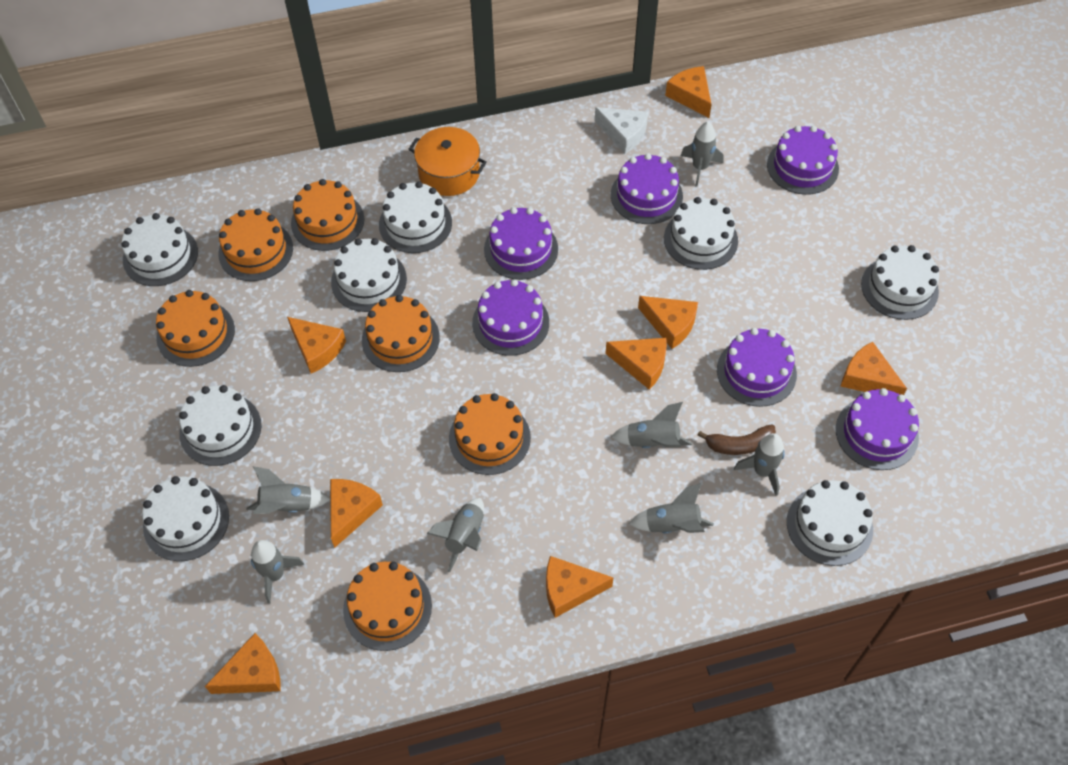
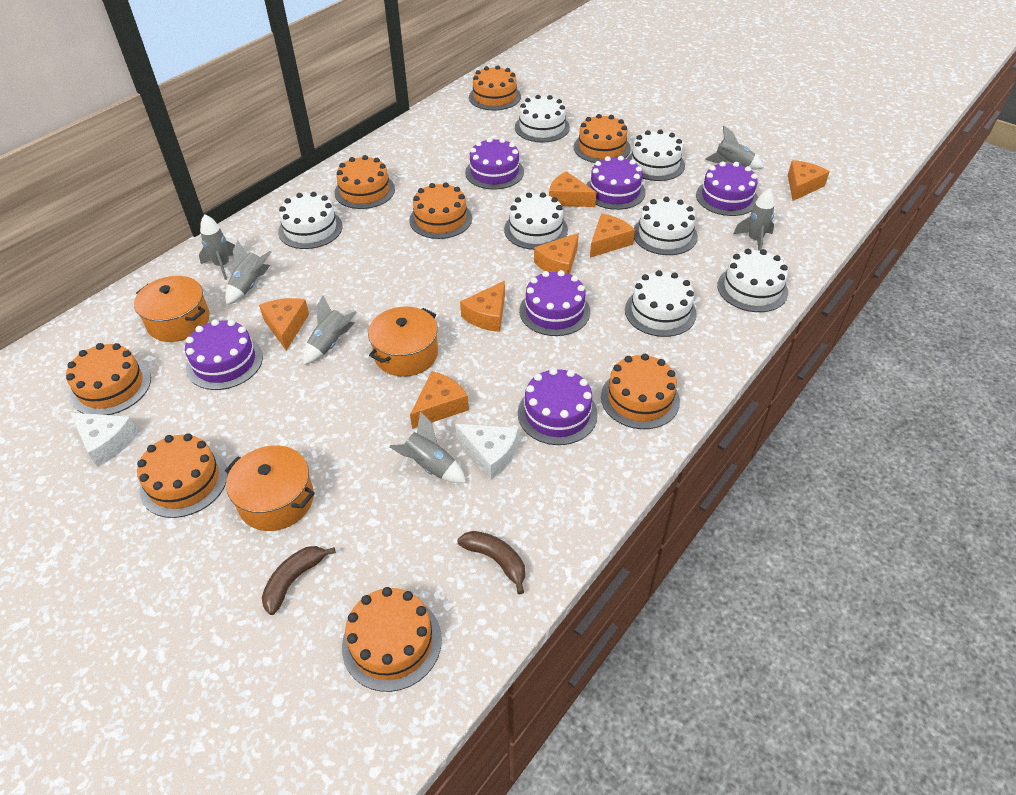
brown banana: 1 -> 2
grey rocket: 7 -> 6
orange cake: 6 -> 8
orange cheese: 8 -> 7
orange pot: 1 -> 3
white cake: 8 -> 7
white cheese: 1 -> 2

